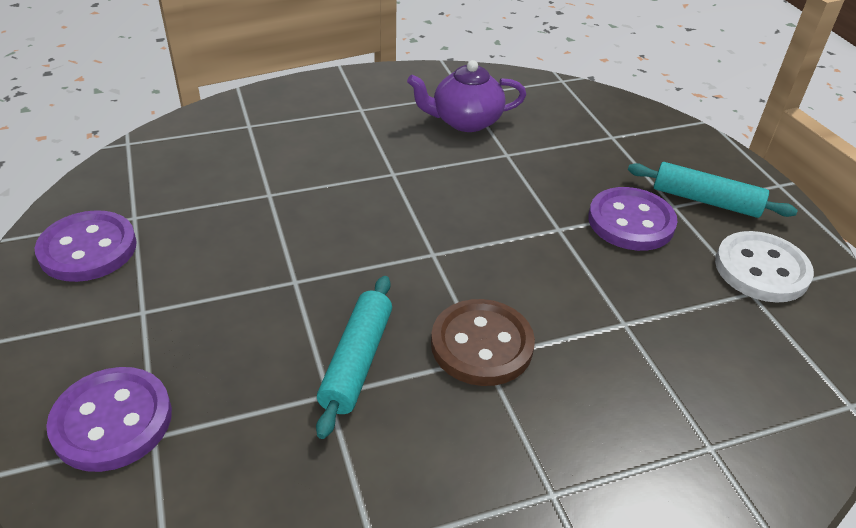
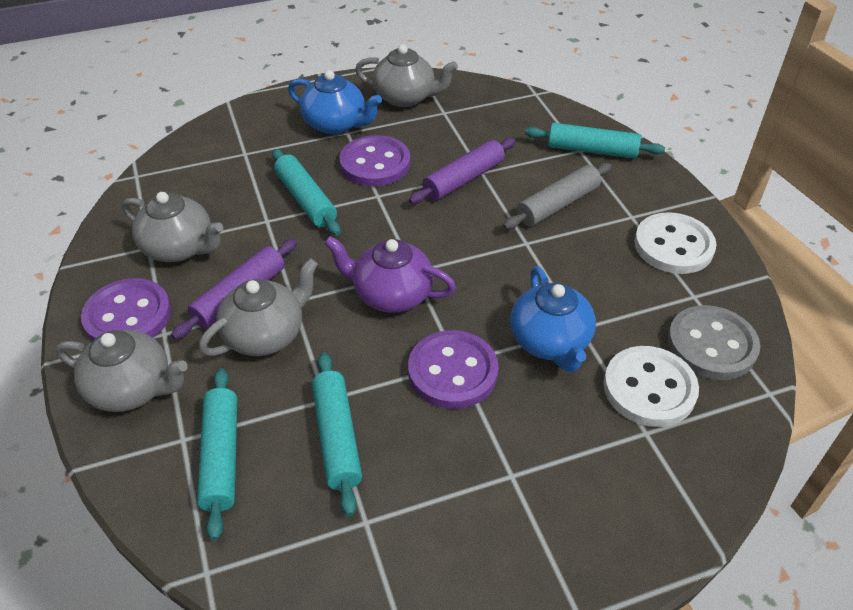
blue teapot: 0 -> 2
brown button: 1 -> 0
grey button: 0 -> 1
grey rolling pin: 0 -> 1
grey teapot: 0 -> 4
purple rolling pin: 0 -> 2
turquoise rolling pin: 2 -> 4
white button: 1 -> 2

